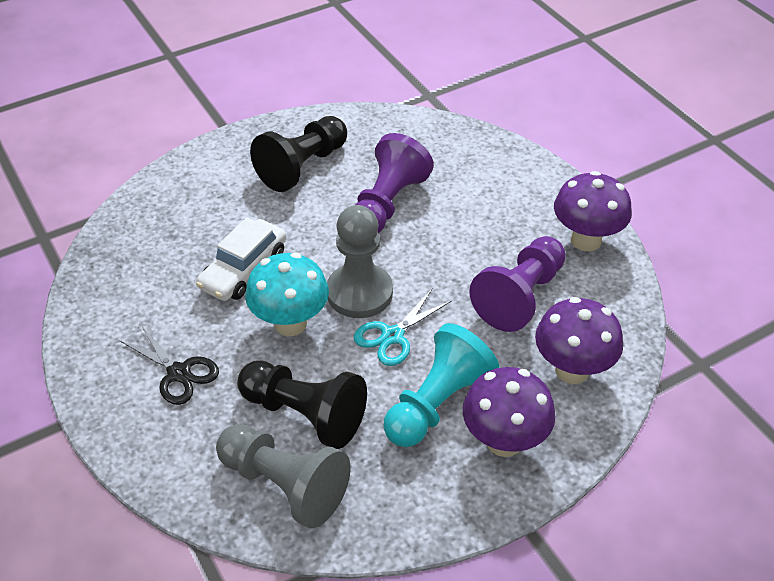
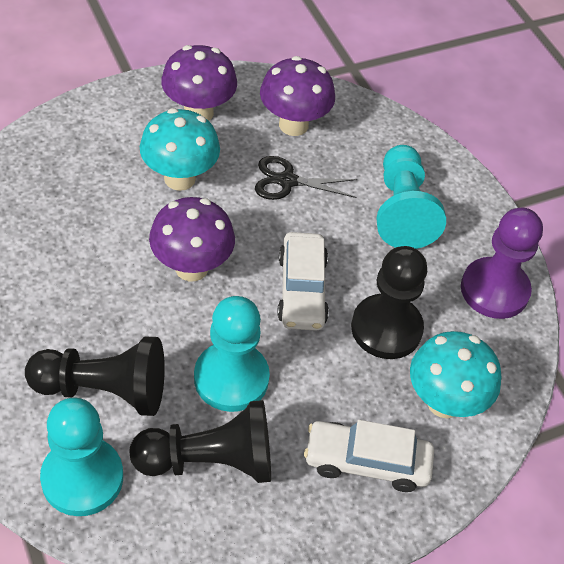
black pawn: 2 -> 3
grey pawn: 2 -> 0
purple pawn: 2 -> 1
turquoise mushroom: 1 -> 2
turquoise pawn: 1 -> 3
turquoise scissors: 1 -> 0
white car: 1 -> 2

